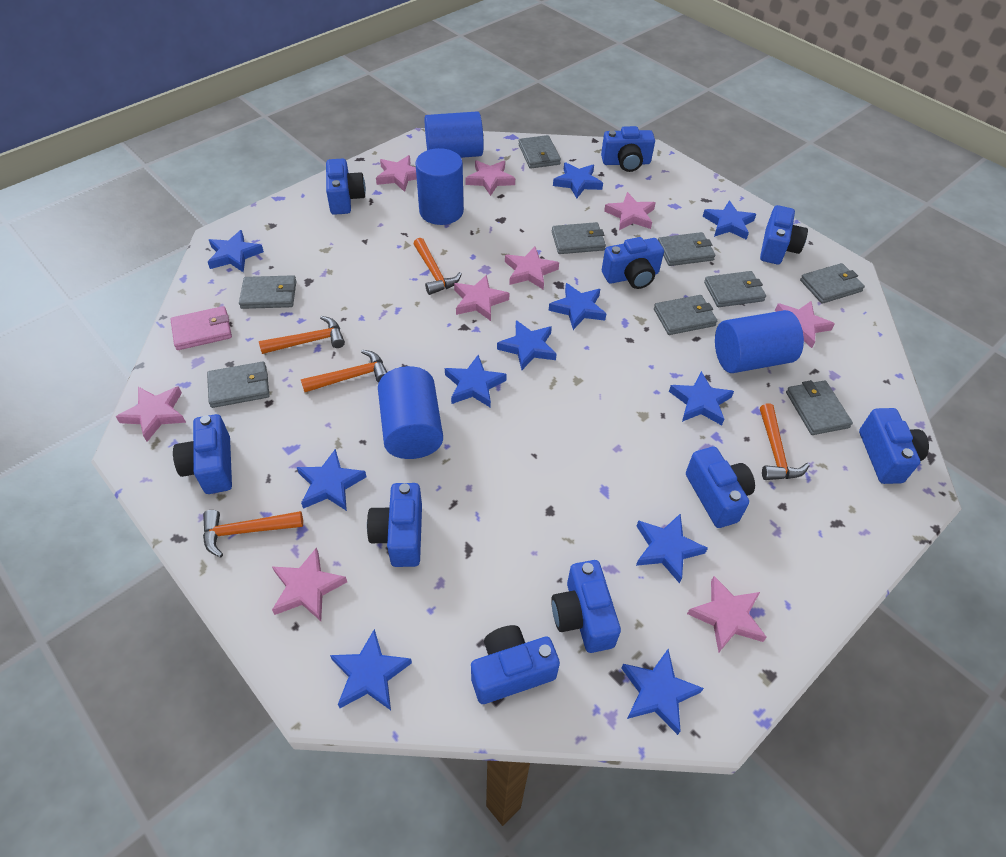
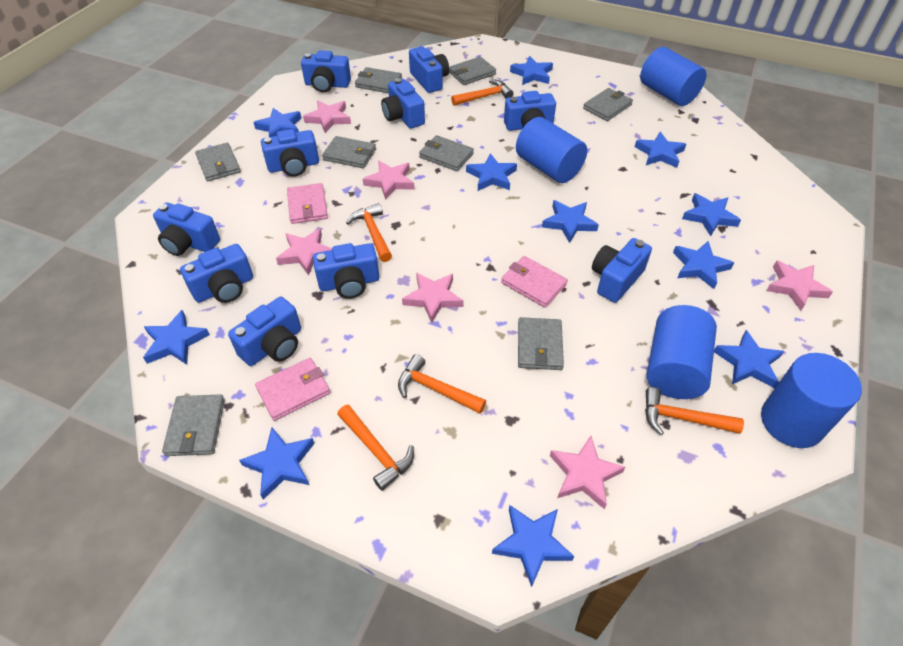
grey wallet: 9 -> 8
pink star: 9 -> 6
pink wallet: 1 -> 3

